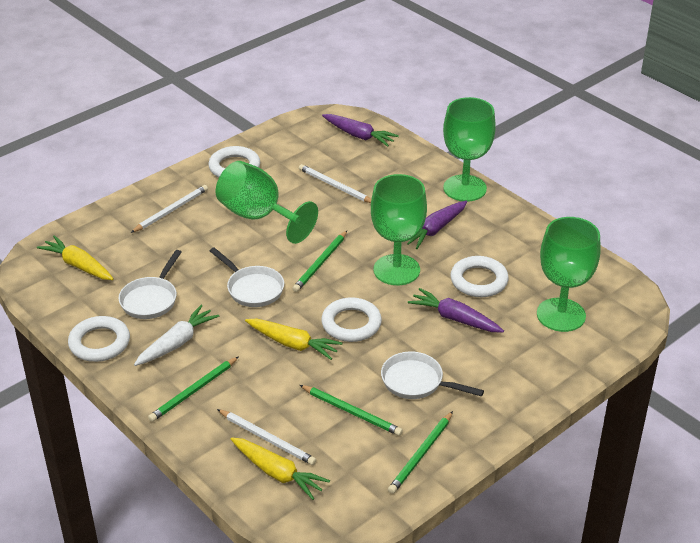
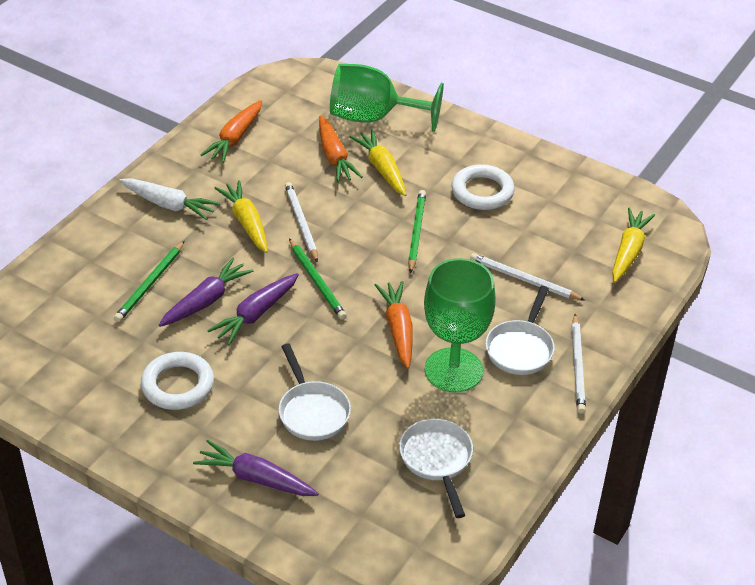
green goblet: 4 -> 2
green pencil: 4 -> 3
orange carrot: 0 -> 3
white ring: 4 -> 2

